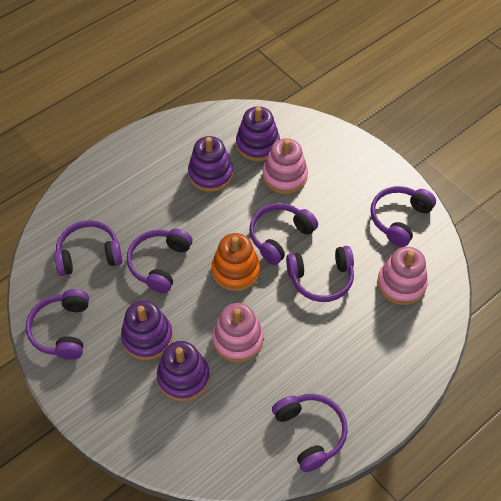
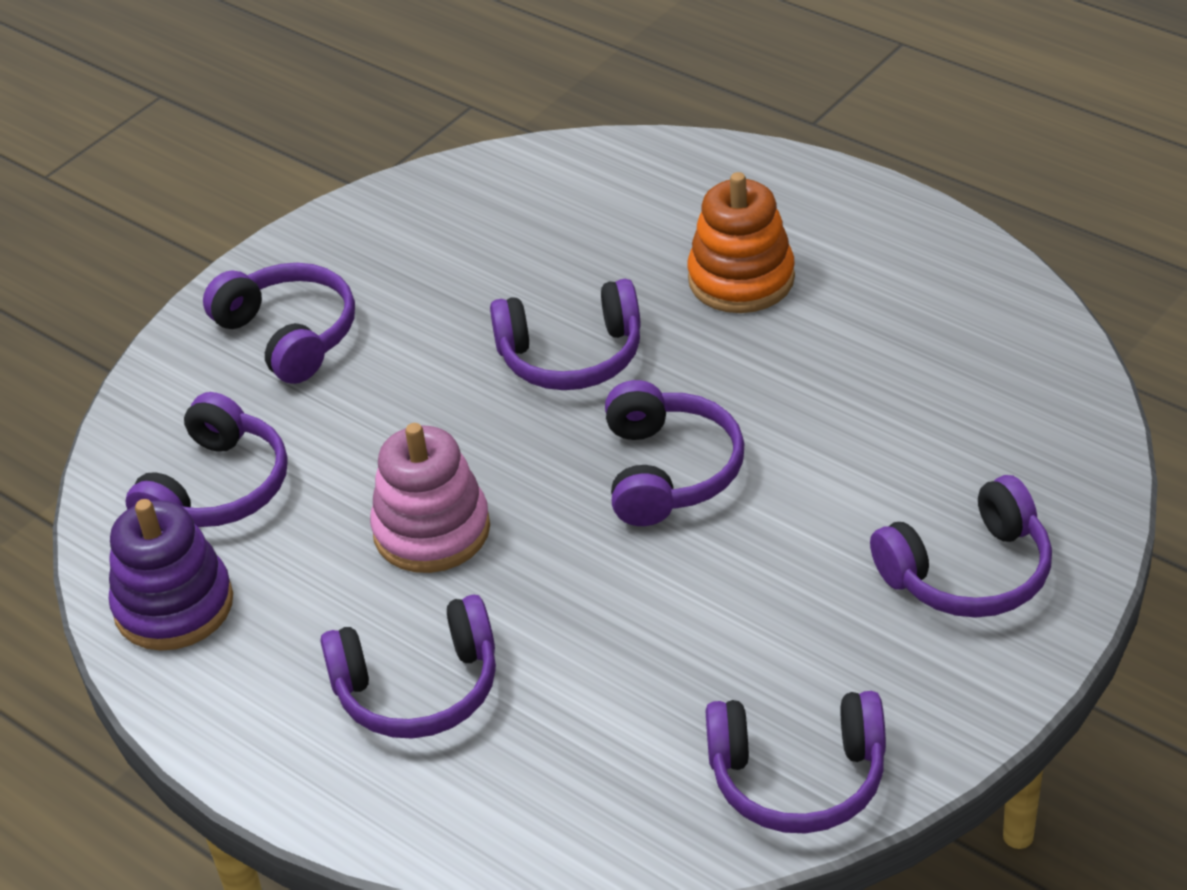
pink stacking toy: 3 -> 1
purple stacking toy: 4 -> 1

